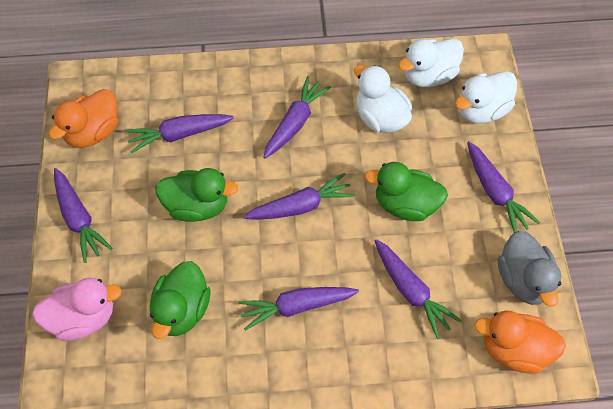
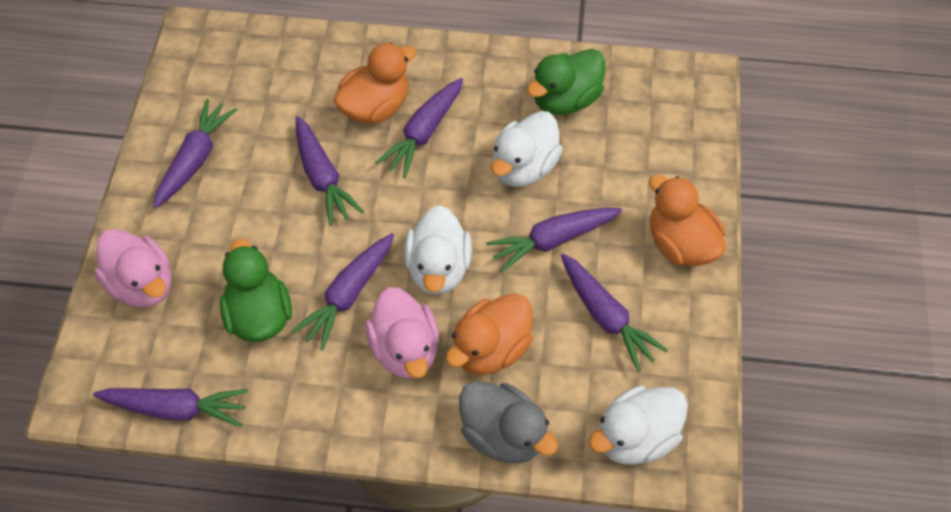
green duck: 3 -> 2
orange duck: 2 -> 3
pink duck: 1 -> 2

